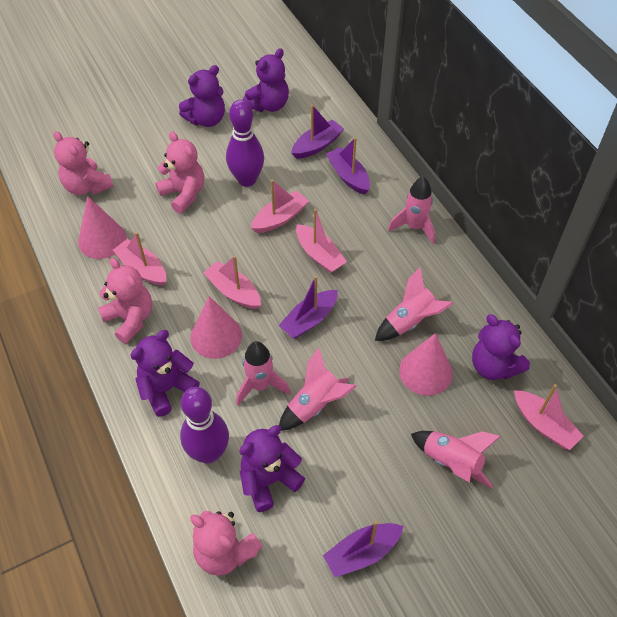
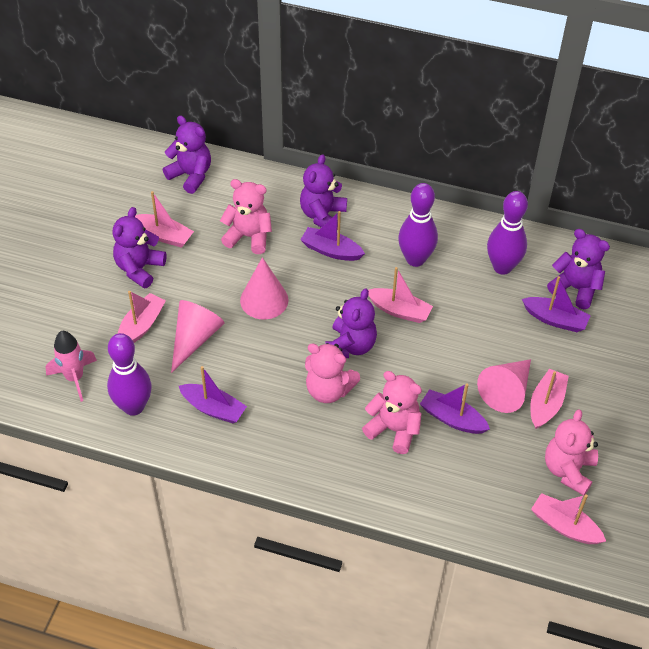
pink rocket: 5 -> 1
purple bowling pin: 2 -> 3

